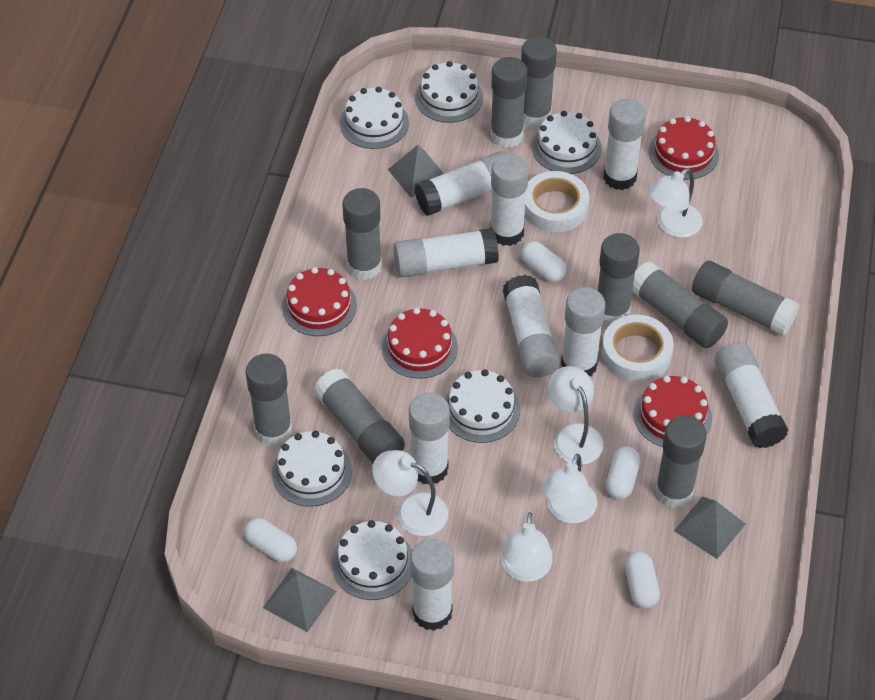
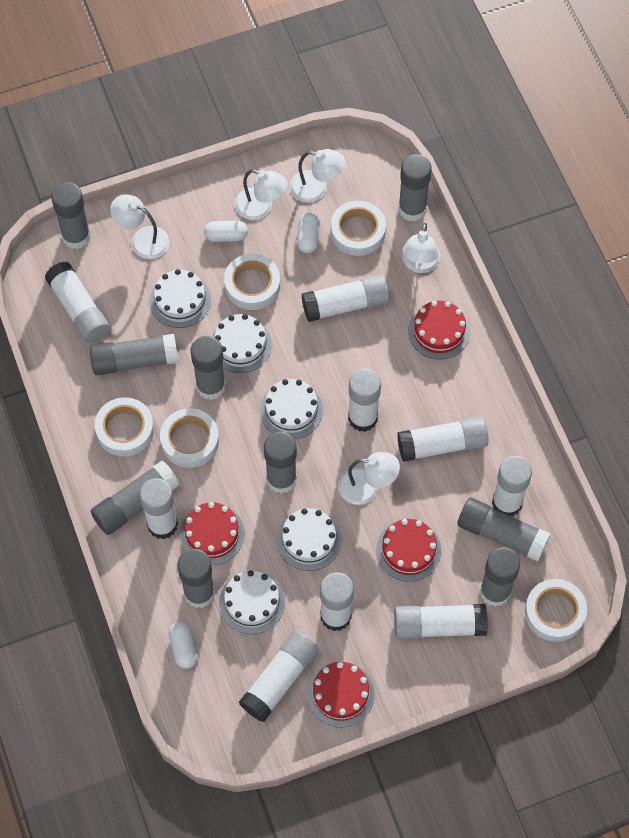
grey pyramid: 3 -> 0
white cake: 6 -> 5
white capsule: 4 -> 3
white tape: 2 -> 5

